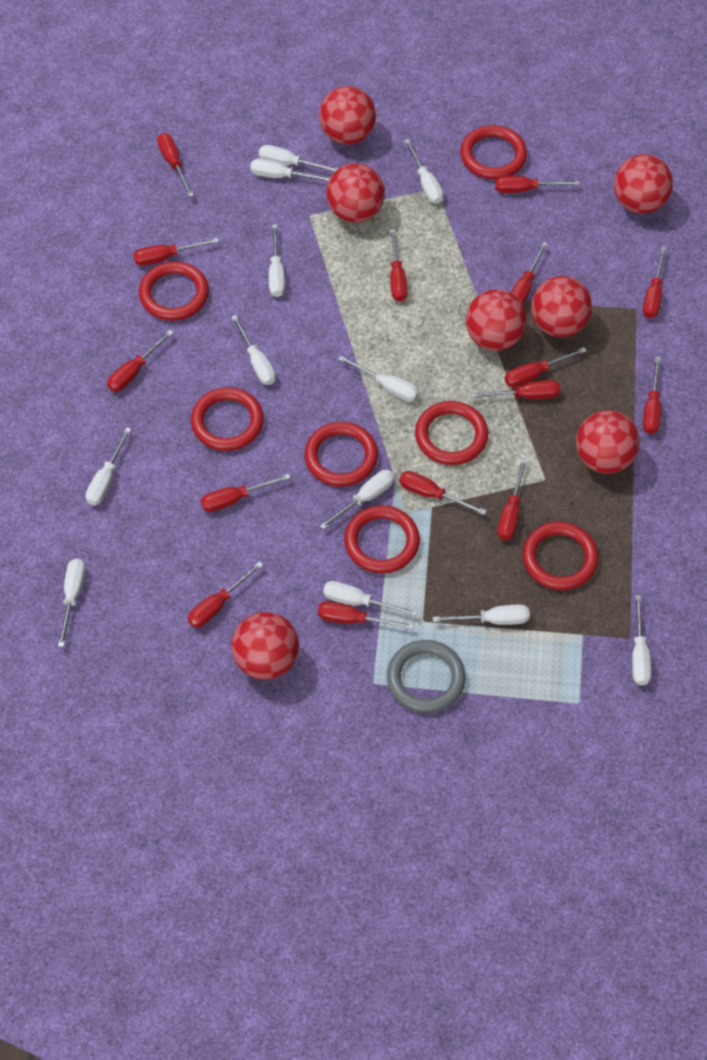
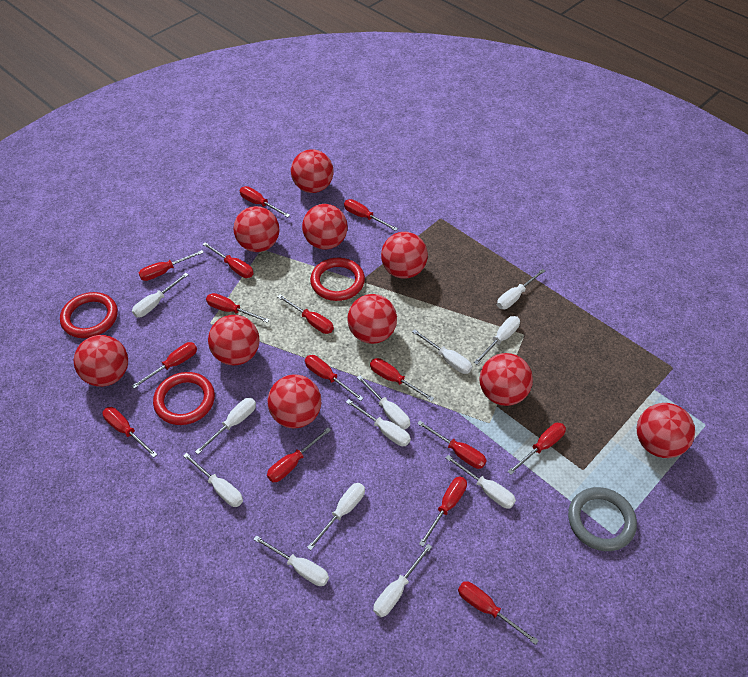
red ball: 7 -> 10
red ring: 7 -> 3

